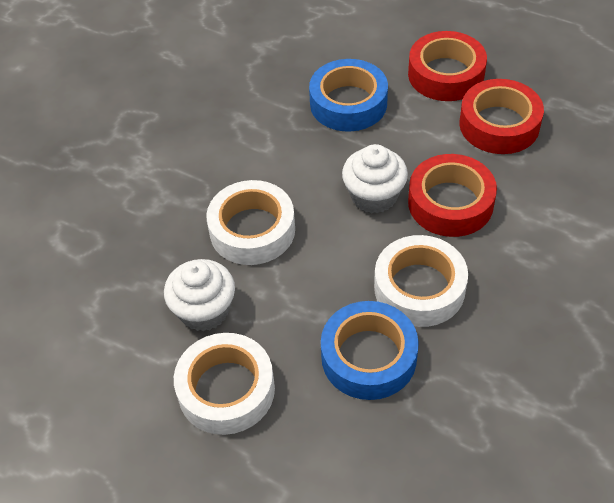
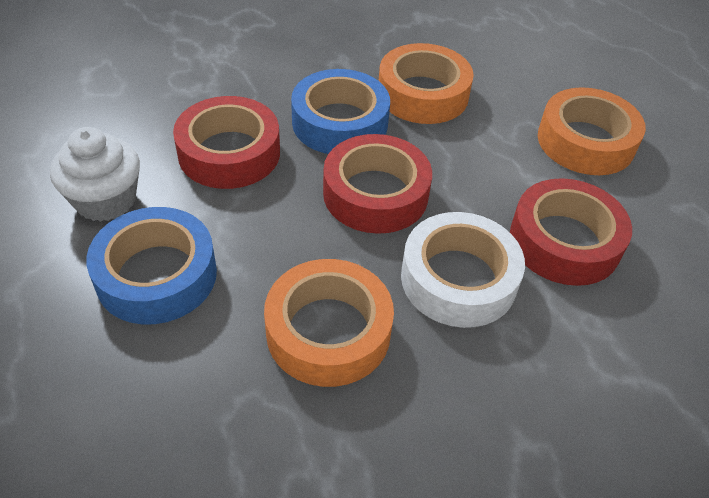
orange tape: 0 -> 3
white cupcake: 2 -> 1
white tape: 3 -> 1

